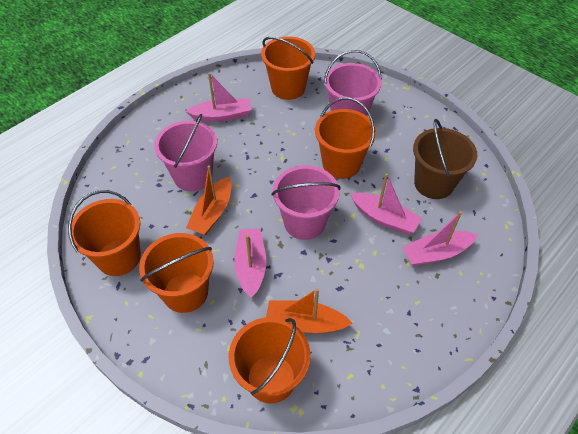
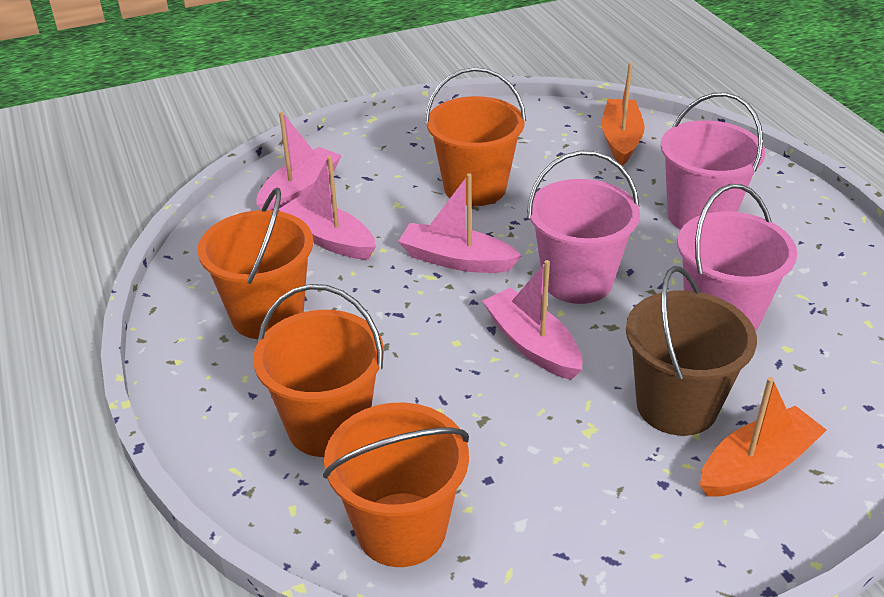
orange bucket: 5 -> 4

